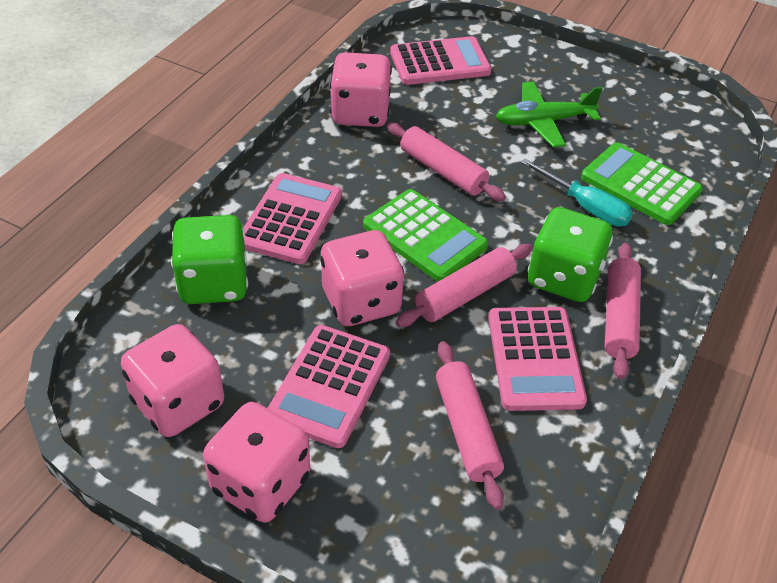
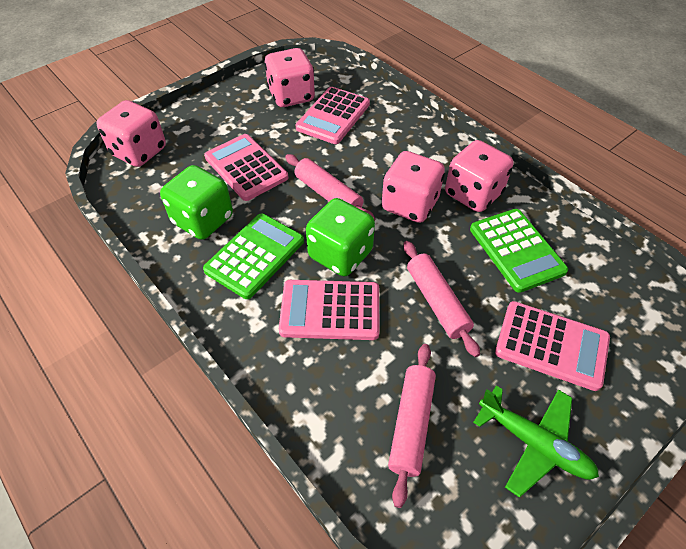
pink rolling pin: 4 -> 3
turquoise screwdriver: 1 -> 0

